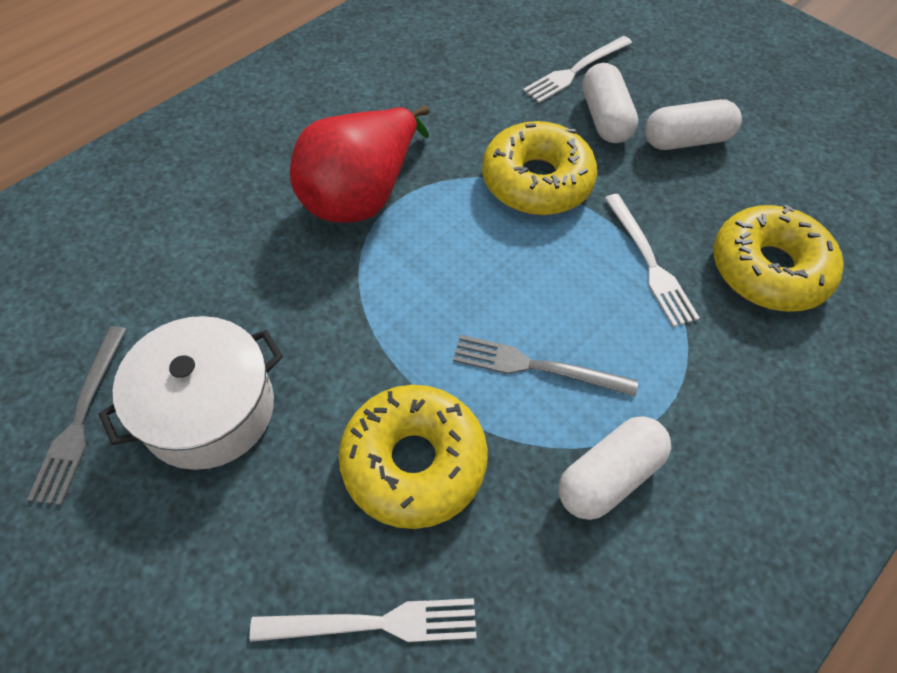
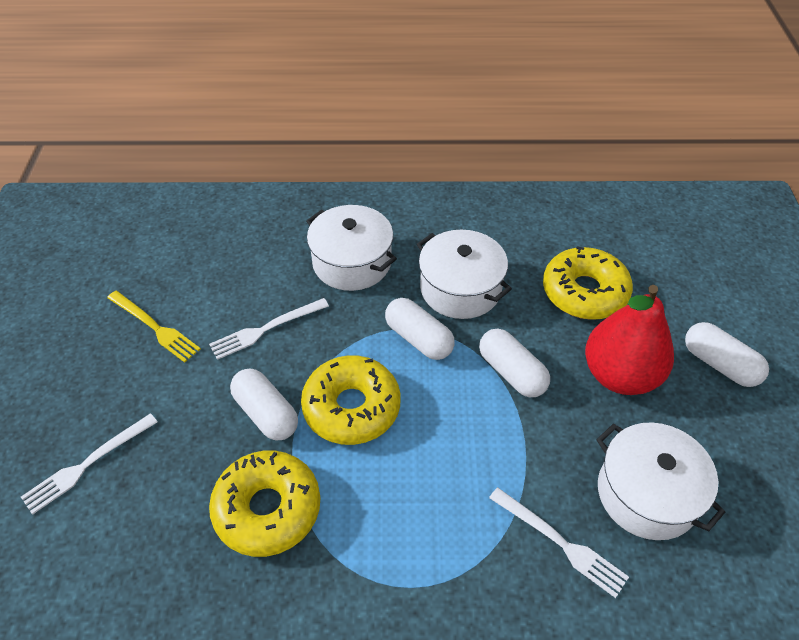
grey fork: 2 -> 0
white capsule: 3 -> 4
white pot: 1 -> 3
yellow fork: 0 -> 1

